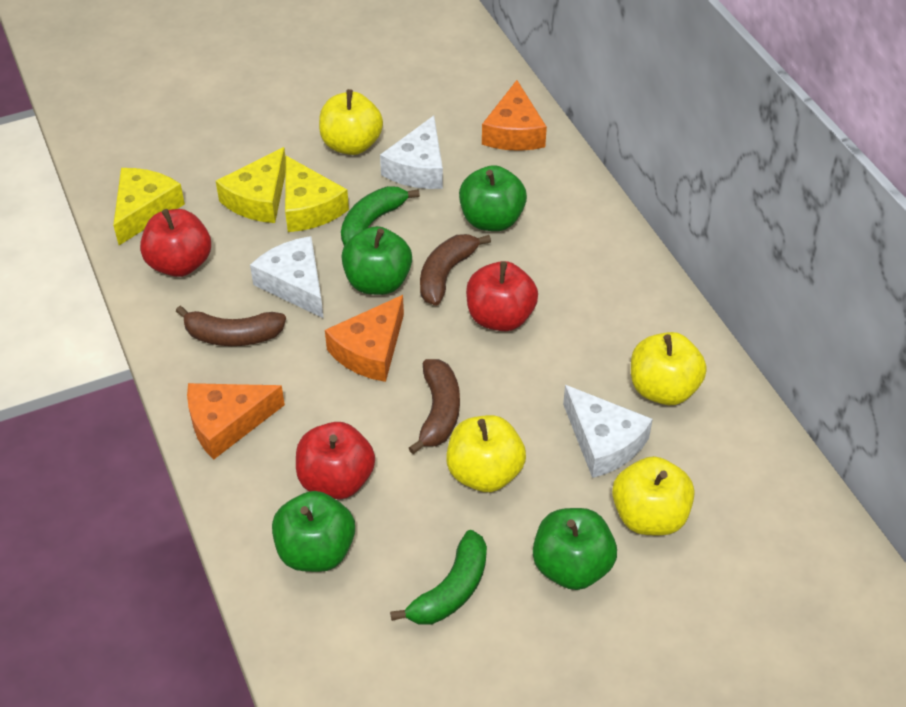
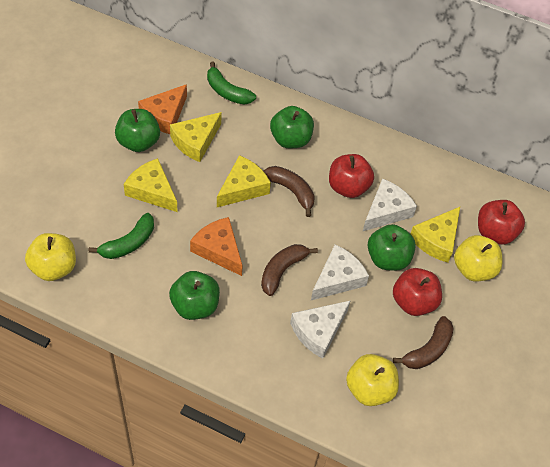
orange cheese: 3 -> 2
yellow apple: 4 -> 3
yellow cheese: 3 -> 4

